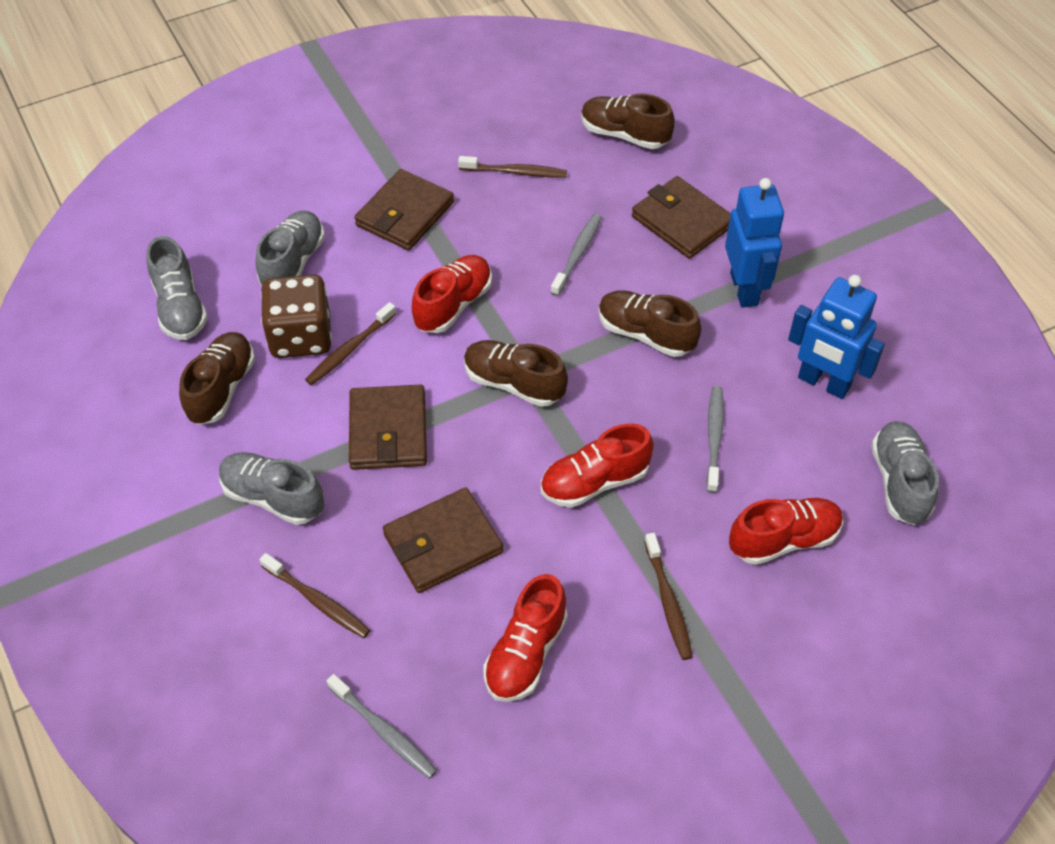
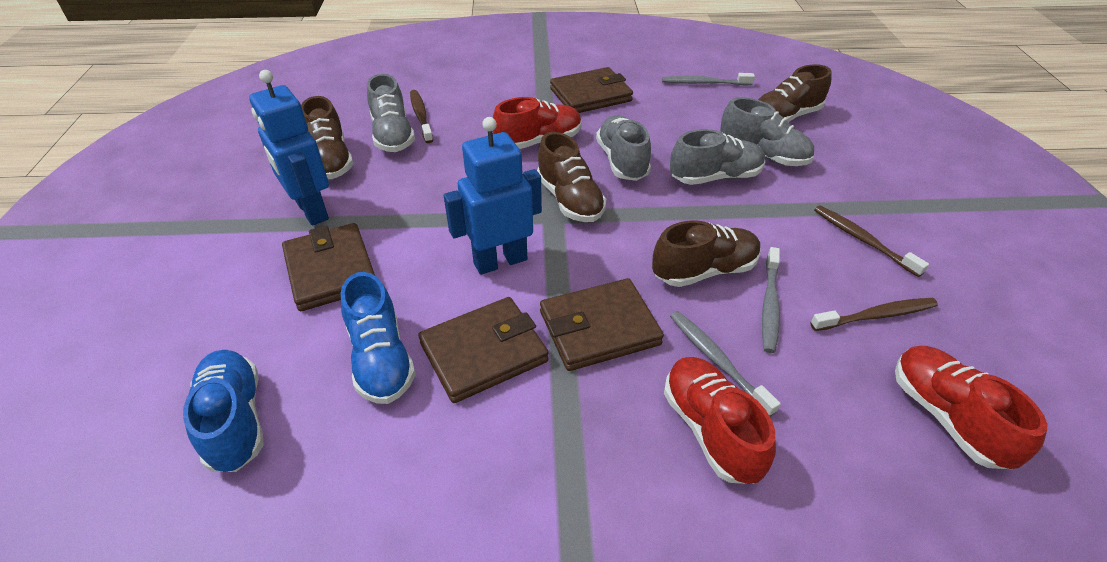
blue shoe: 0 -> 2
brown dice: 1 -> 0
brown toothbrush: 4 -> 3
red shoe: 4 -> 3

